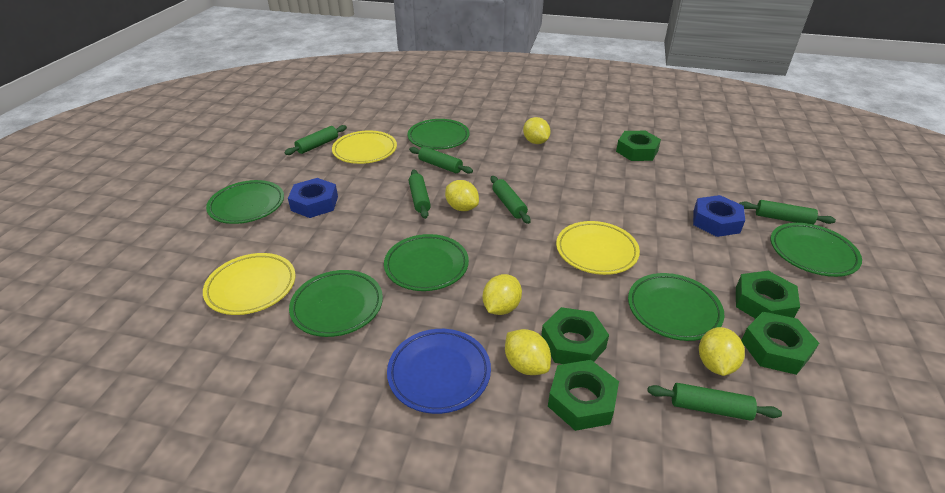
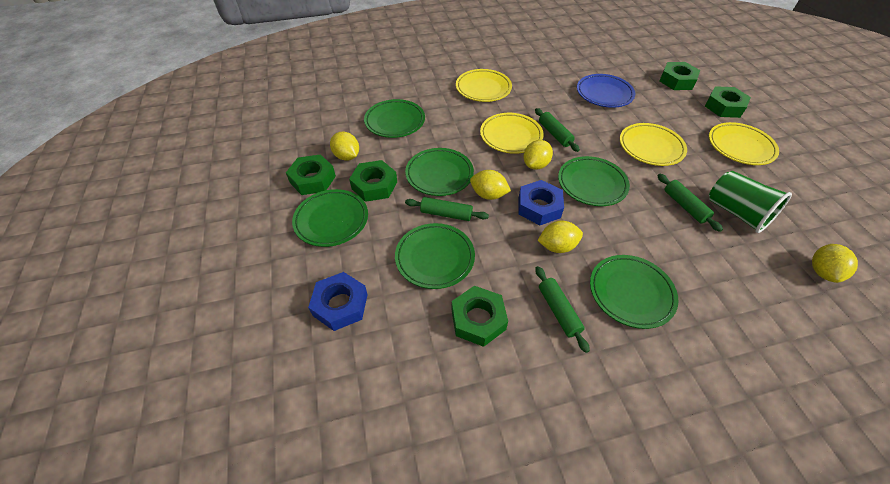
green cup: 0 -> 1
green rolling pin: 6 -> 4
yellow plate: 3 -> 4

